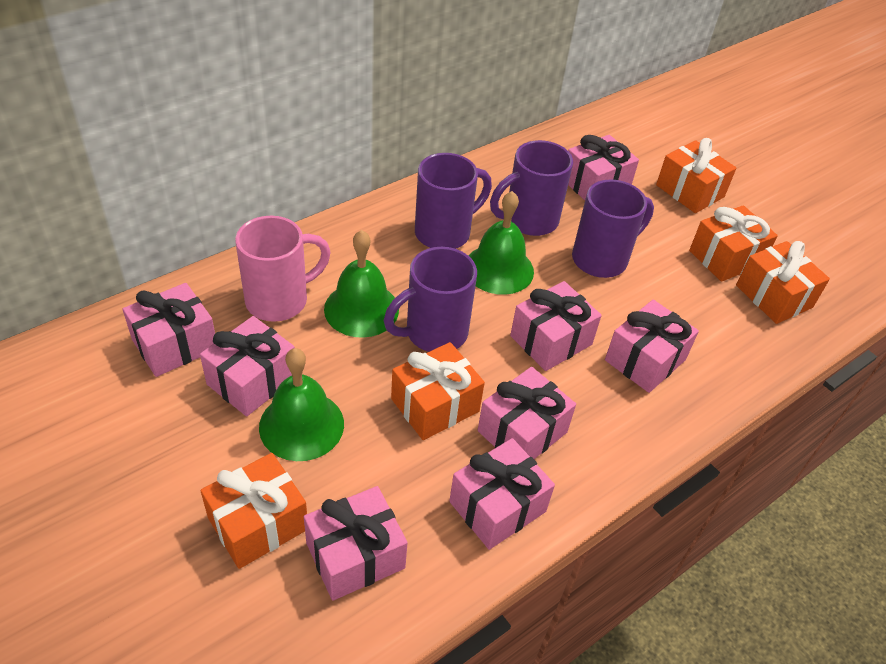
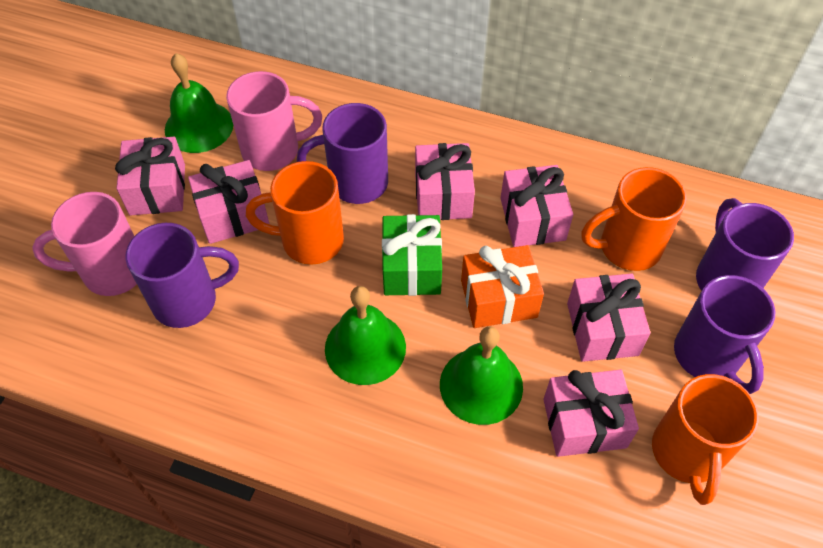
green gift: 0 -> 1
orange gift: 5 -> 1
orange mug: 0 -> 3
pink gift: 8 -> 6
pink mug: 1 -> 2

